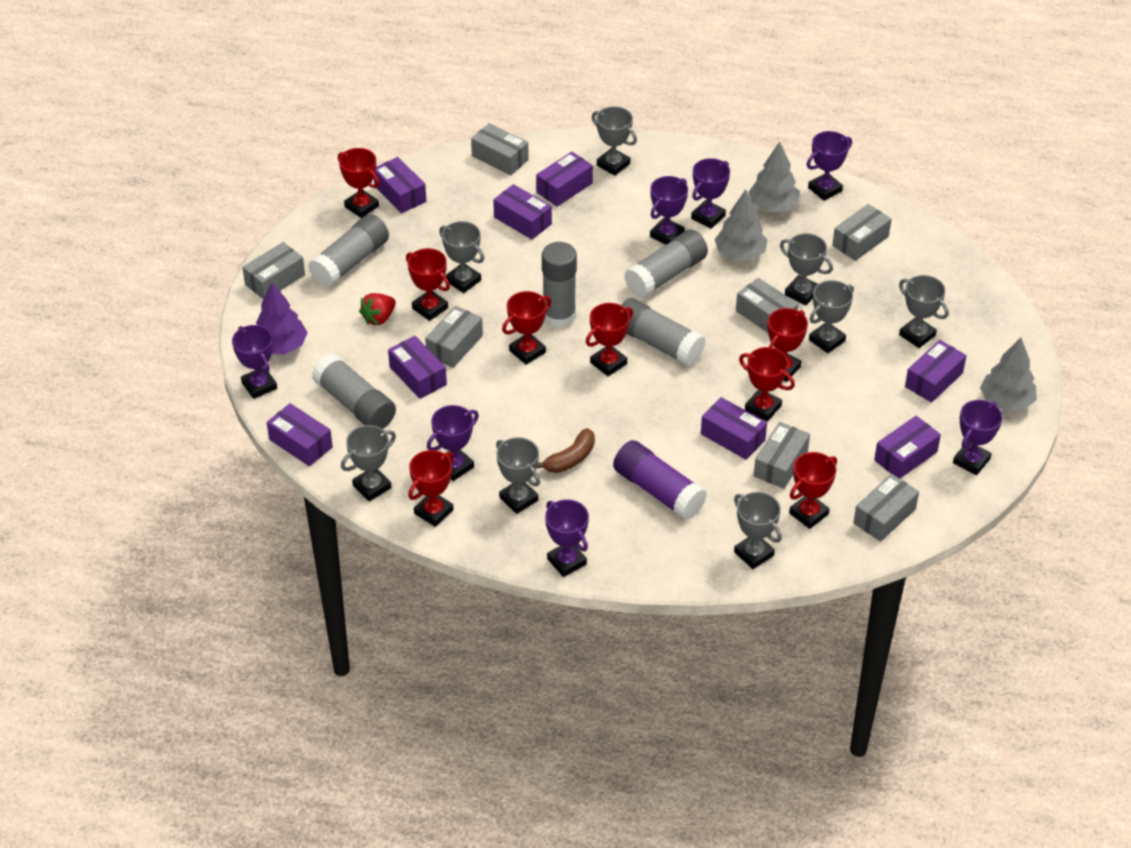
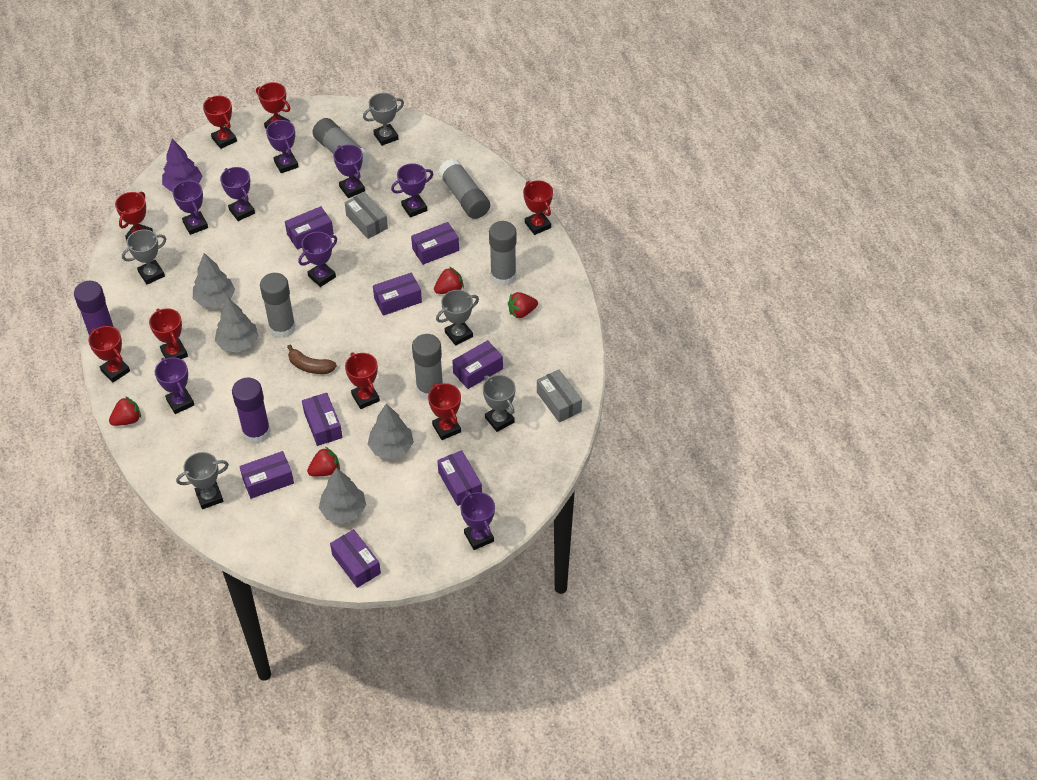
grey box: 7 -> 2
grey tree: 3 -> 4
grey trophy: 8 -> 5
purple glue stick: 1 -> 2
purple trophy: 7 -> 8
red strawberry: 1 -> 4

